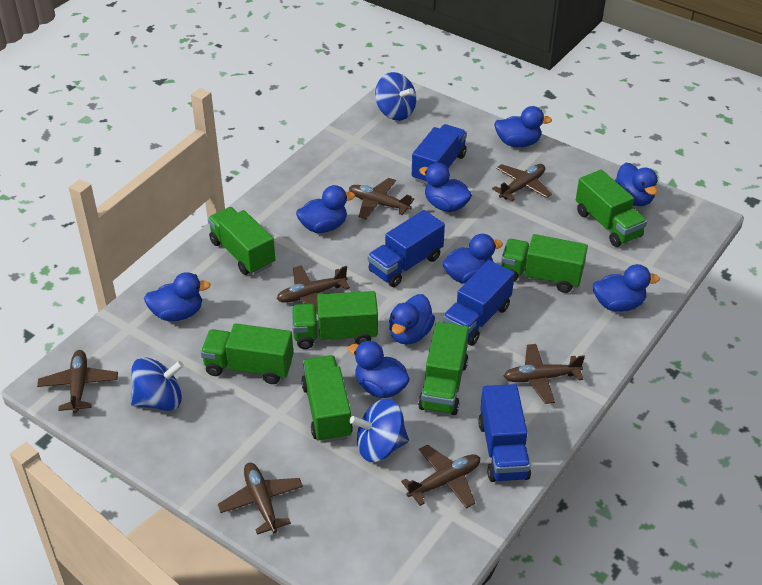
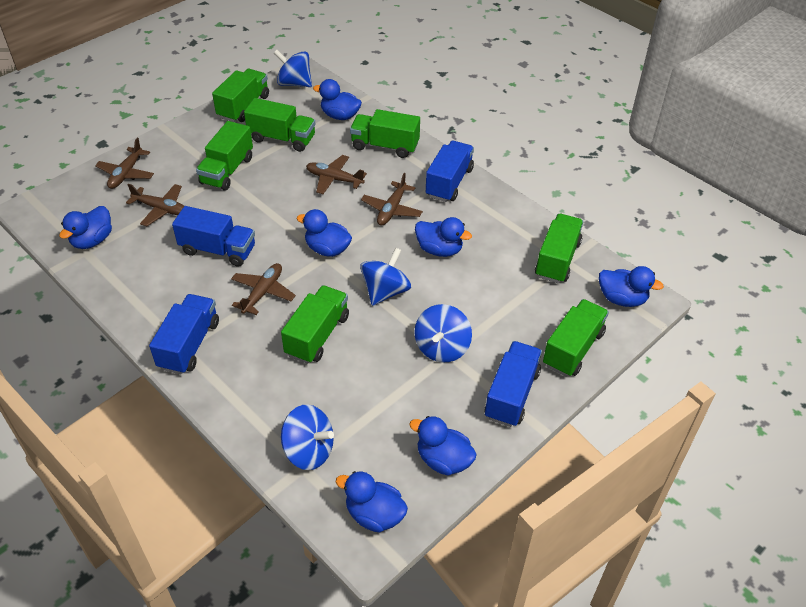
blue duck: 9 -> 7
blue spinning top: 3 -> 4
brown plane: 7 -> 5

